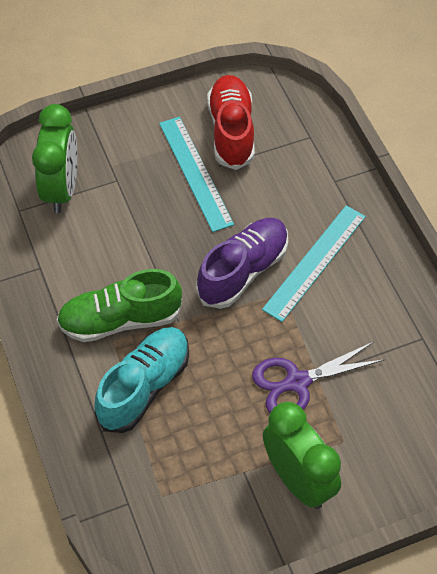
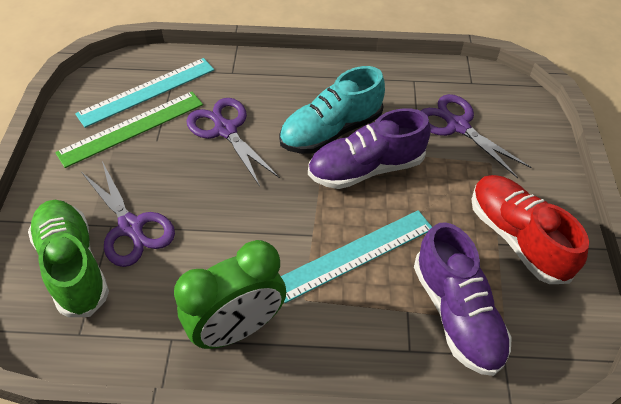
green clock: 2 -> 1
green ruler: 0 -> 1
purple scissors: 1 -> 3
purple shoe: 1 -> 2

